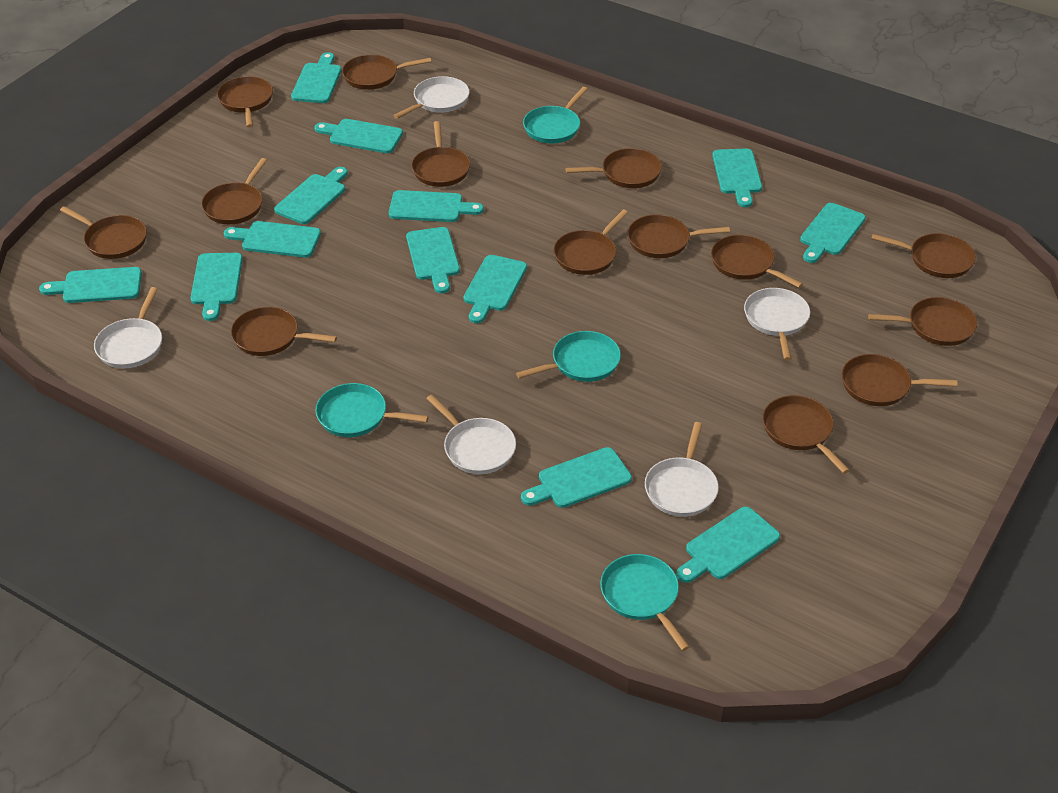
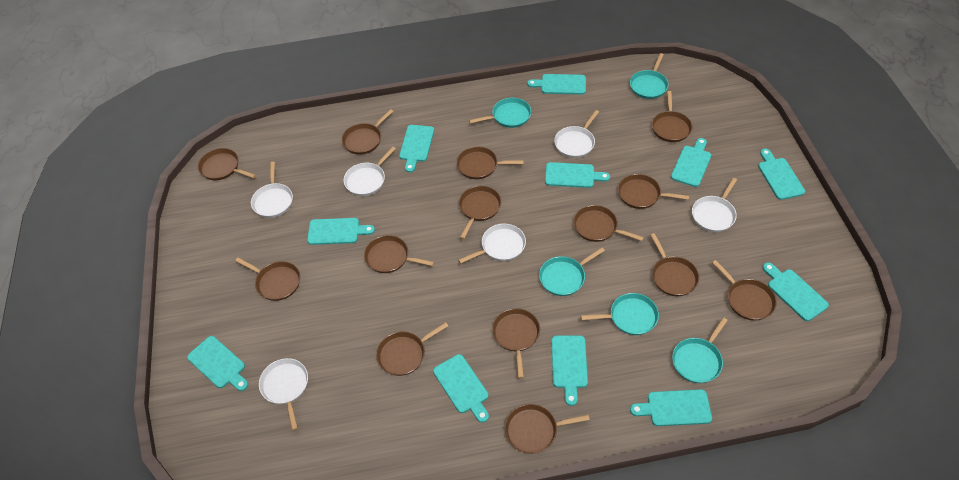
turquoise cutting board: 13 -> 11
turquoise pan: 4 -> 5
white pan: 5 -> 6

